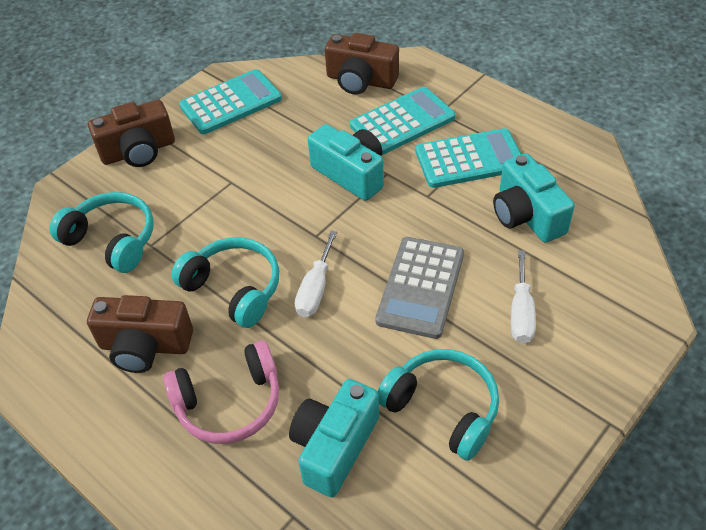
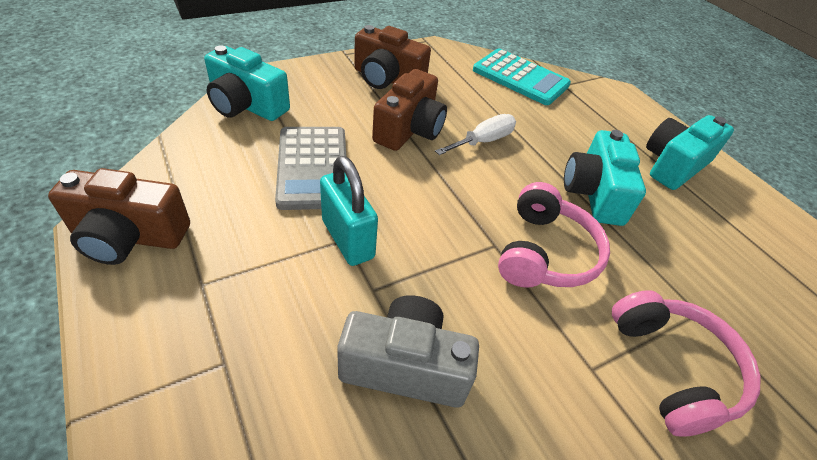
grey camera: 0 -> 1
pink headphones: 1 -> 2
turquoise calculator: 3 -> 1
turquoise headphones: 3 -> 0
turquoise padlock: 0 -> 1
white screwdriver: 2 -> 1

